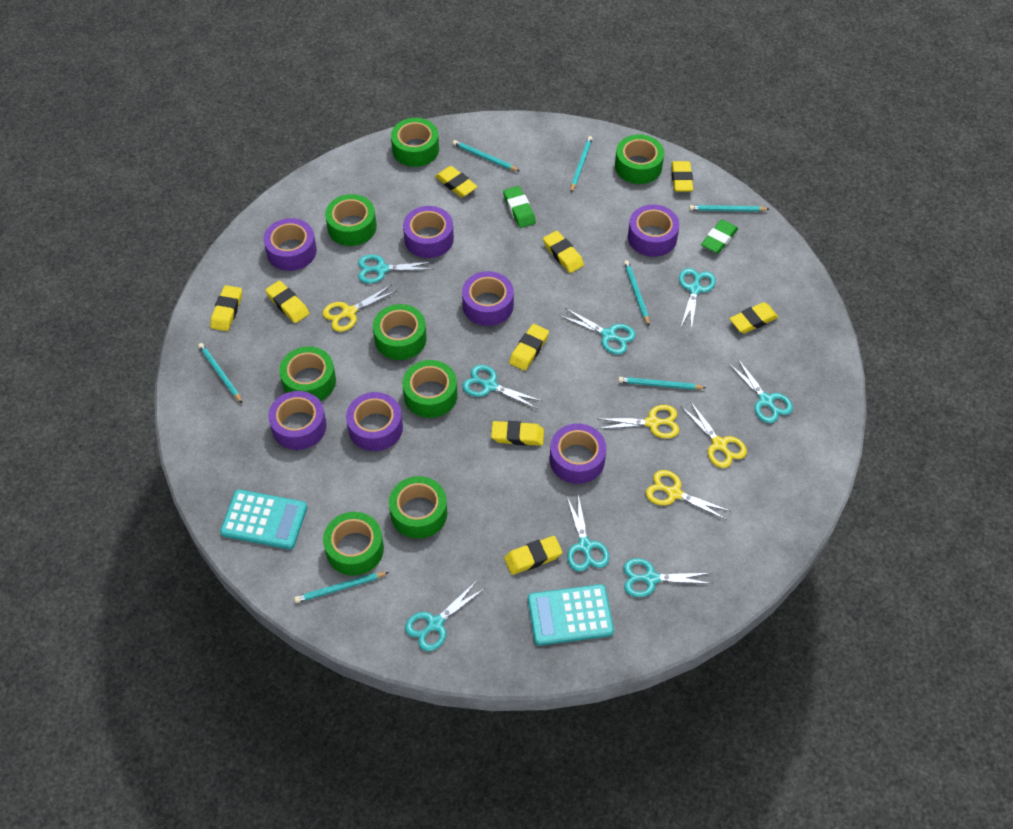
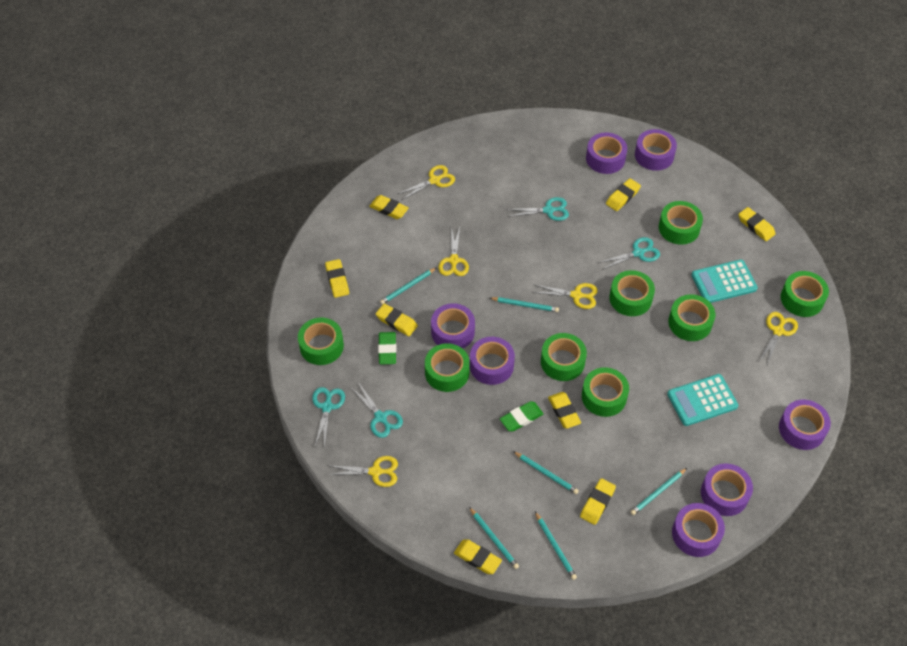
turquoise pencil: 7 -> 6
turquoise scissors: 8 -> 4
yellow eraser: 9 -> 8
yellow scissors: 4 -> 5

